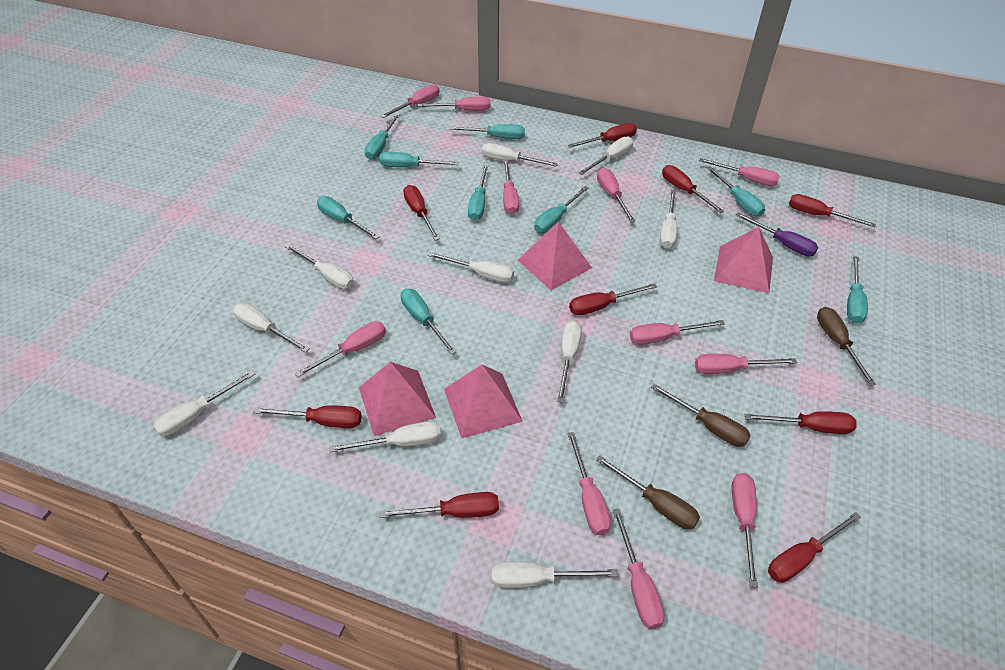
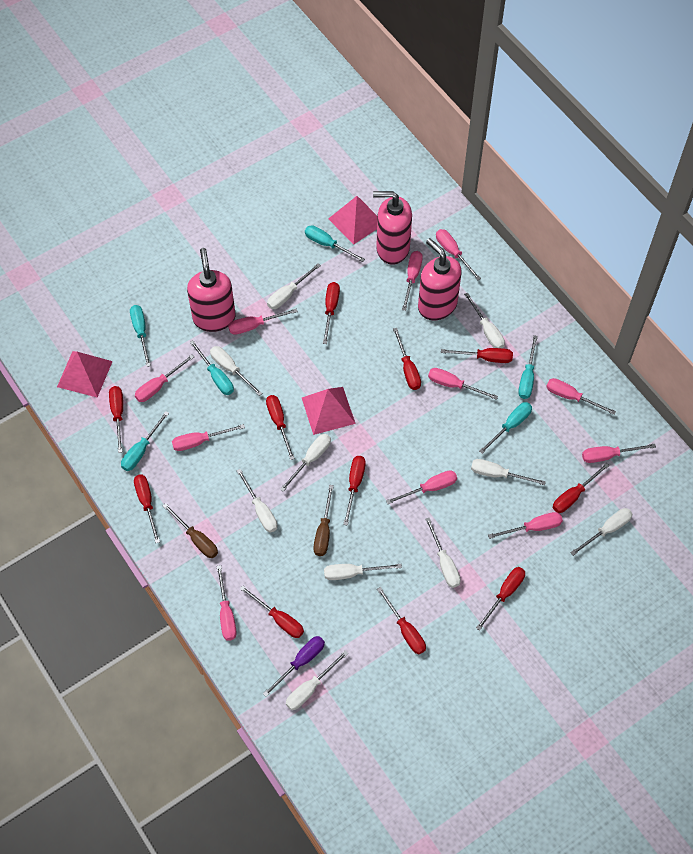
brown screwdriver: 3 -> 2
pink pyramid: 4 -> 3
pink soap dispenser: 0 -> 3
red screwdriver: 9 -> 11
turquoise screwdriver: 9 -> 6

